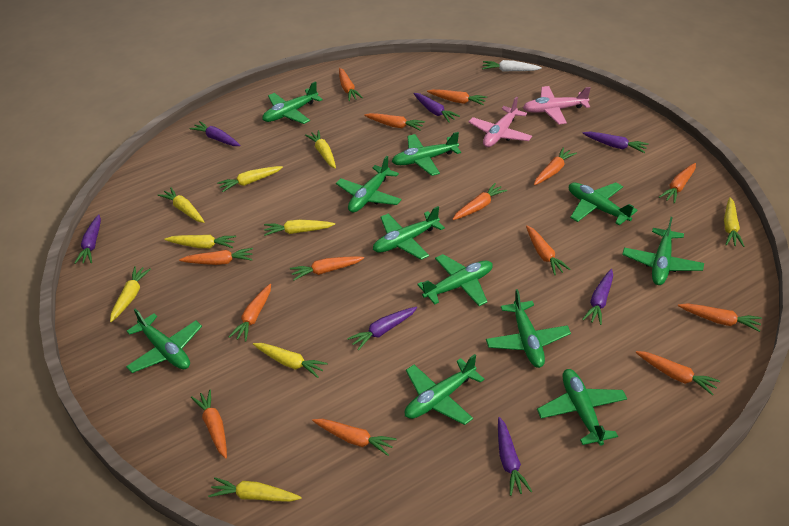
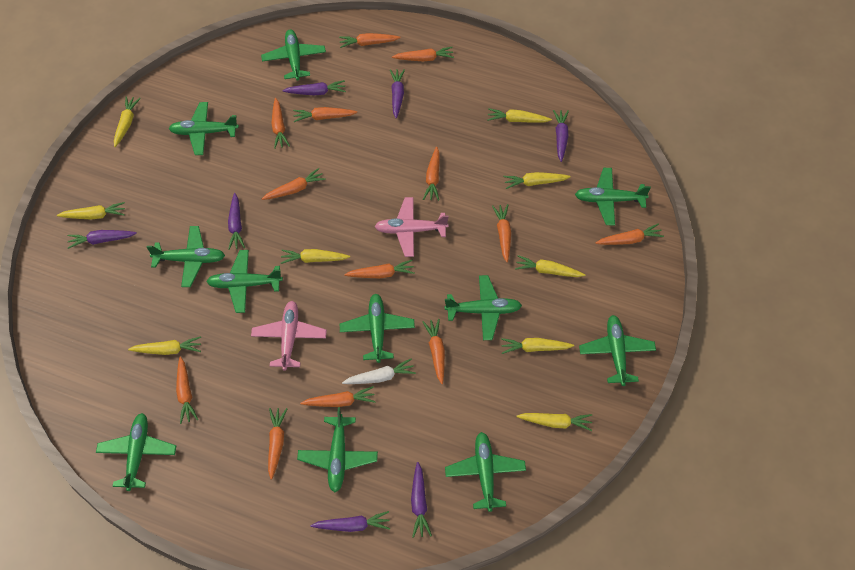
orange carrot: 14 -> 13

